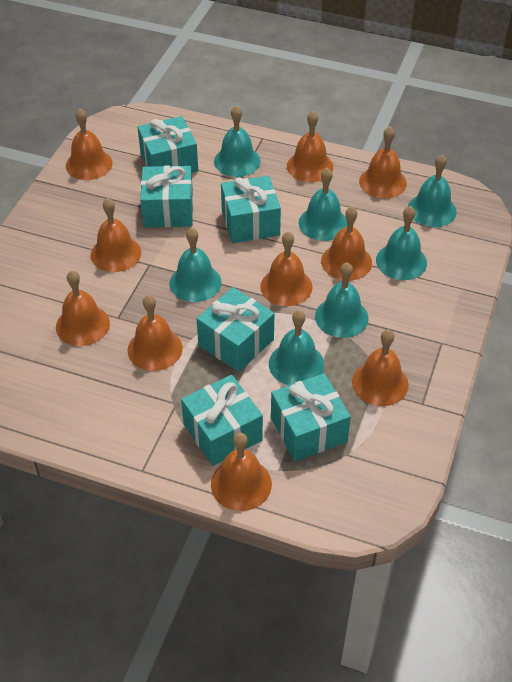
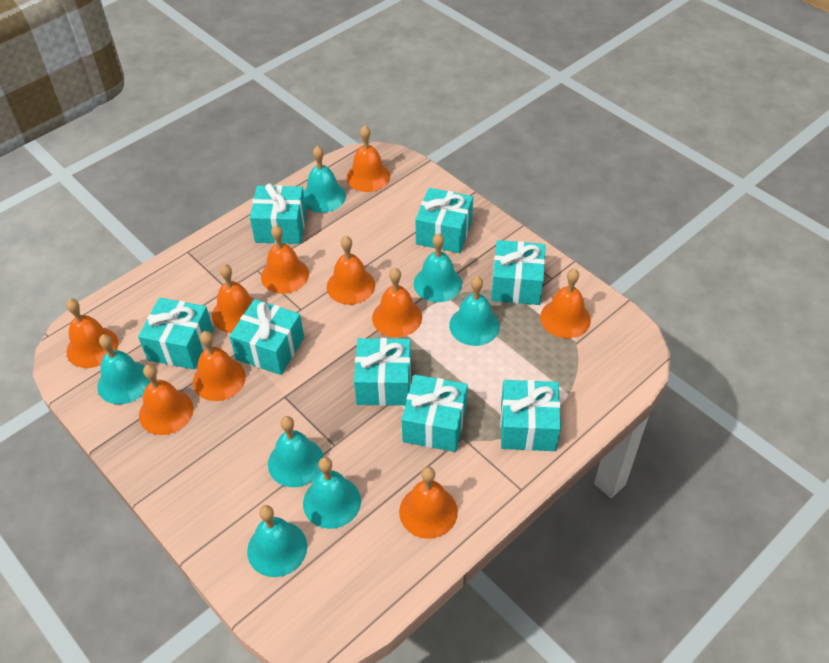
turquoise gift: 6 -> 8

